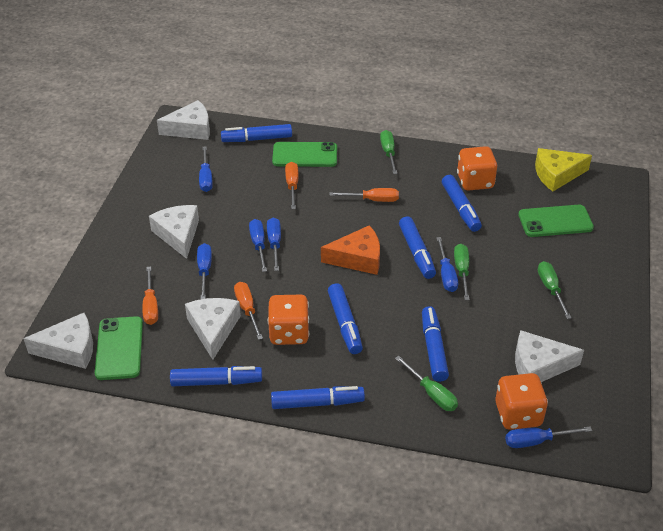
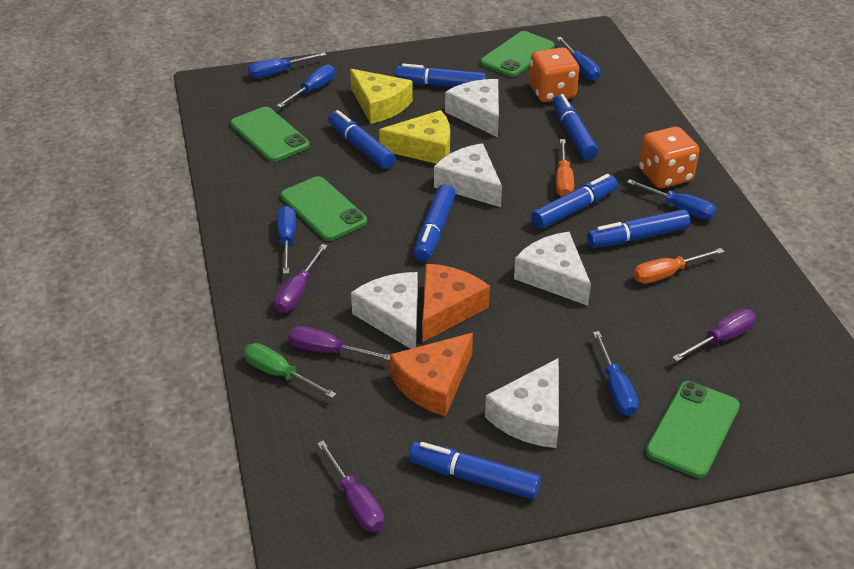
green phone: 3 -> 4
green screwdriver: 4 -> 1
orange cheese: 1 -> 2
orange dice: 3 -> 2
orange screwdriver: 4 -> 2
purple screwdriver: 0 -> 4
yellow cheese: 1 -> 2

